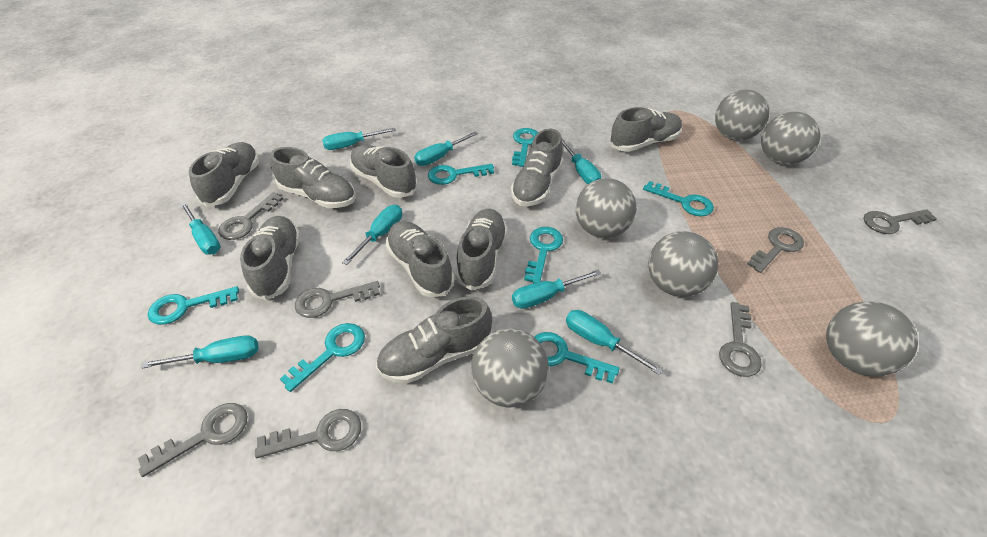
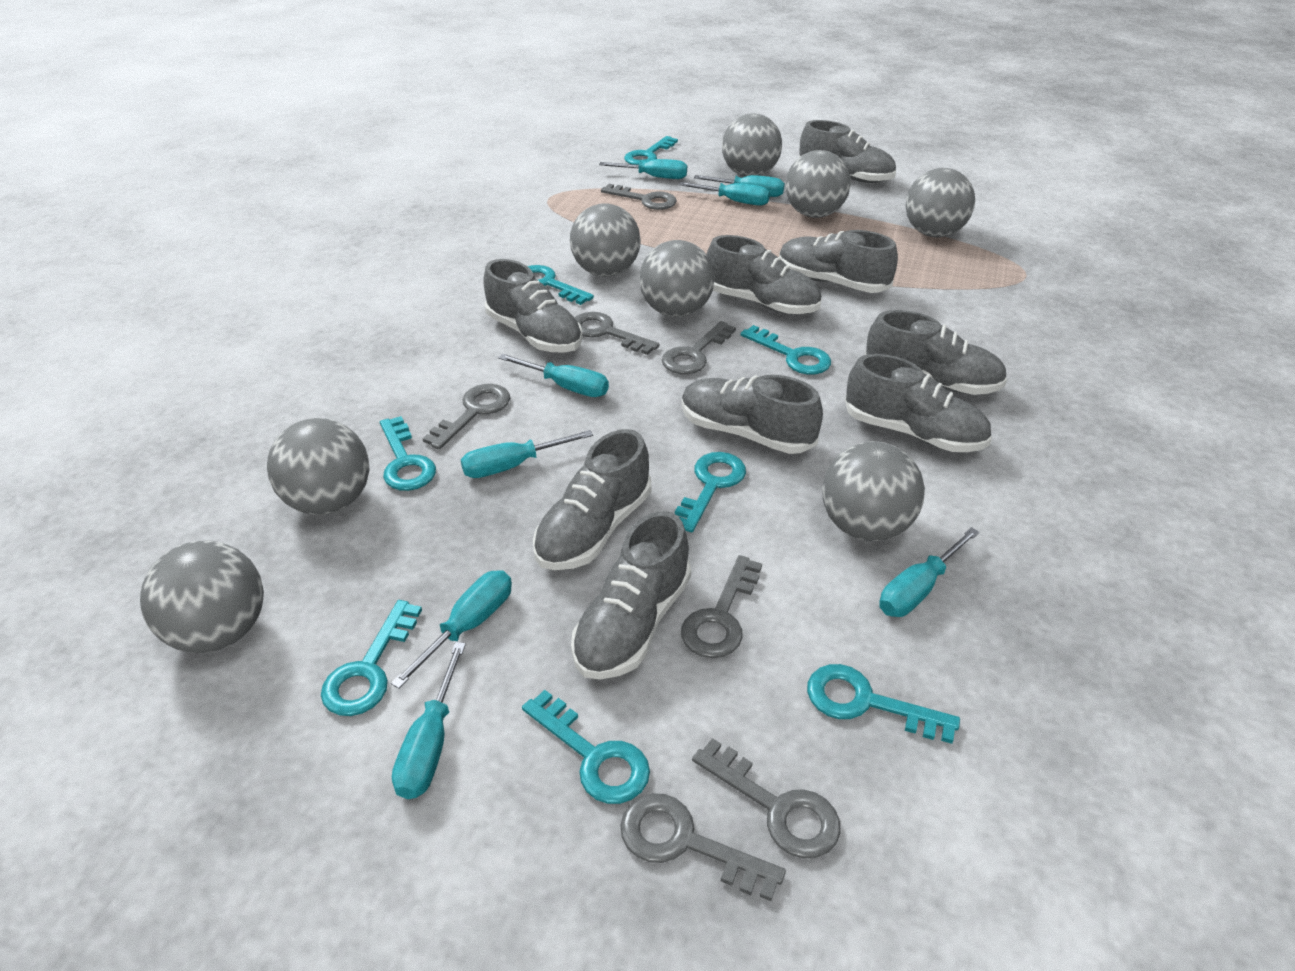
grey ball: 6 -> 8
turquoise key: 7 -> 8

